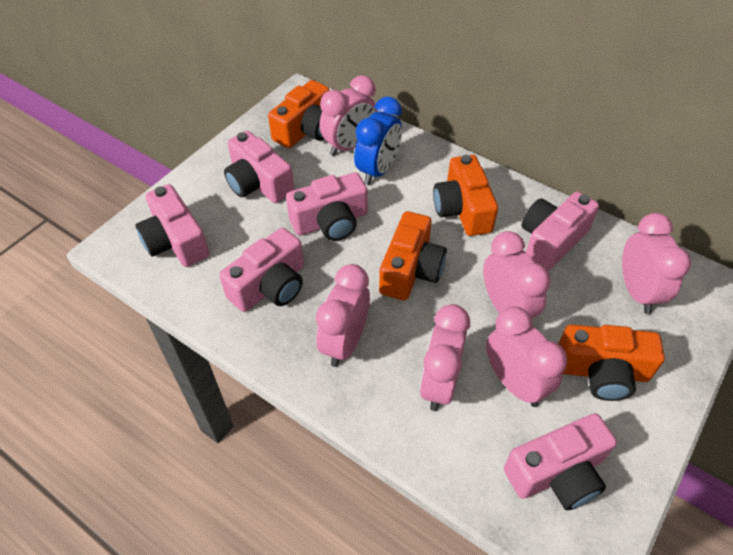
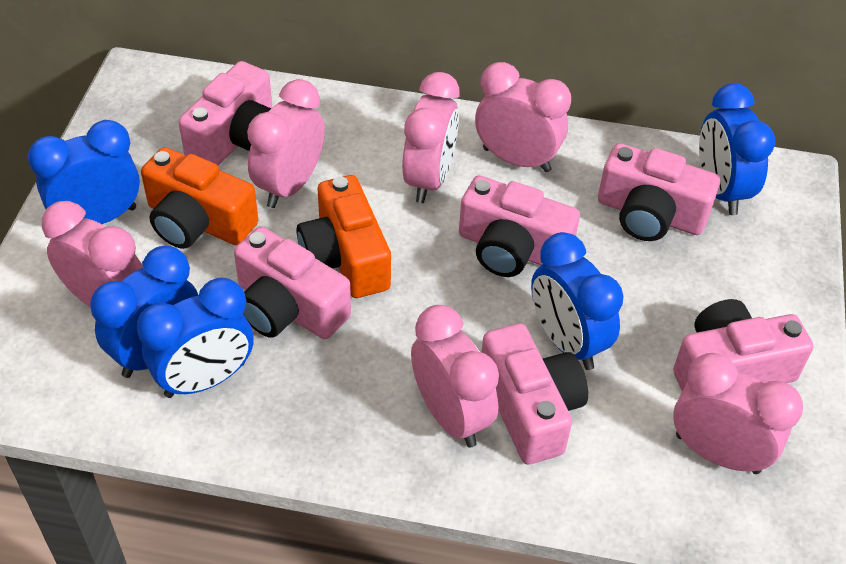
blue clock: 1 -> 5
orange camera: 4 -> 2

